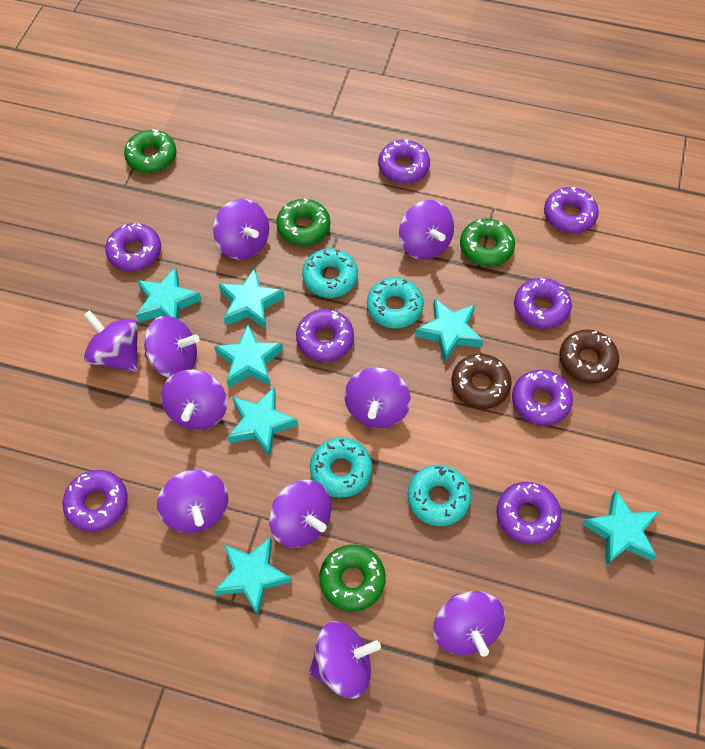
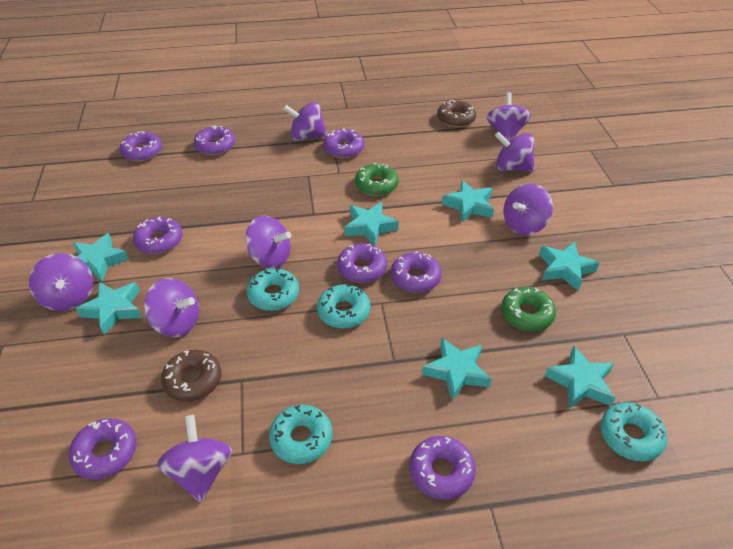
green donut: 4 -> 2
purple spinning top: 10 -> 8

